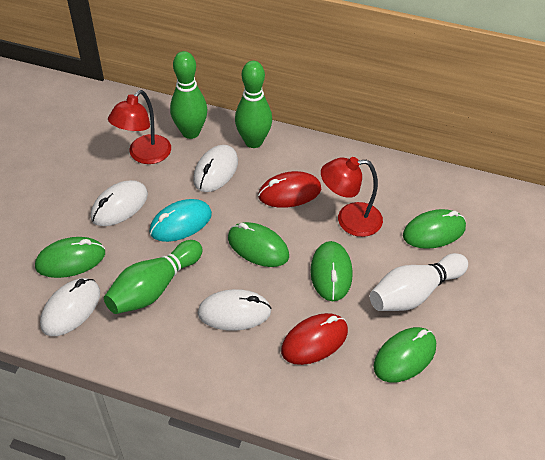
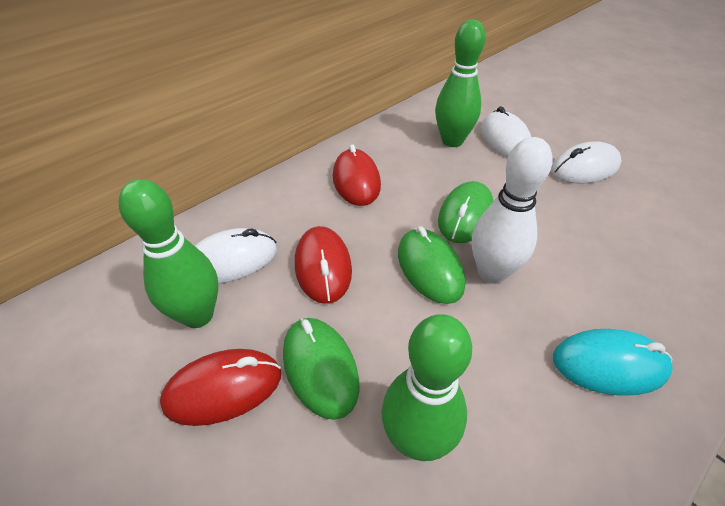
green mouse: 5 -> 3
red lamp: 2 -> 0
red mouse: 2 -> 3
white mouse: 4 -> 3

